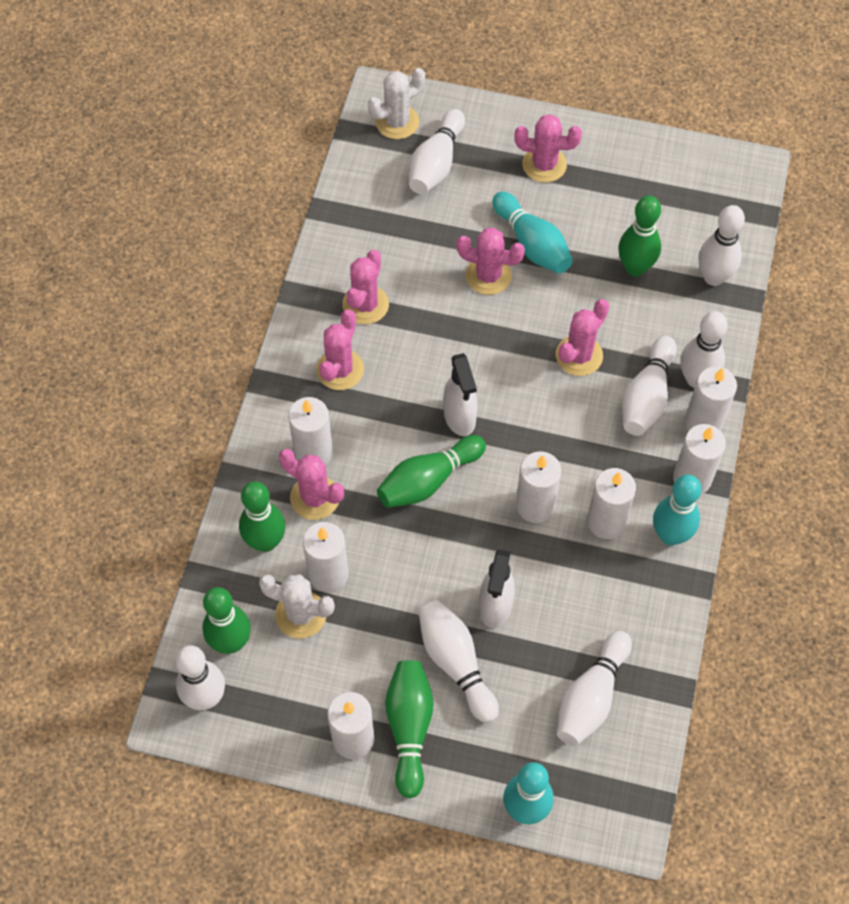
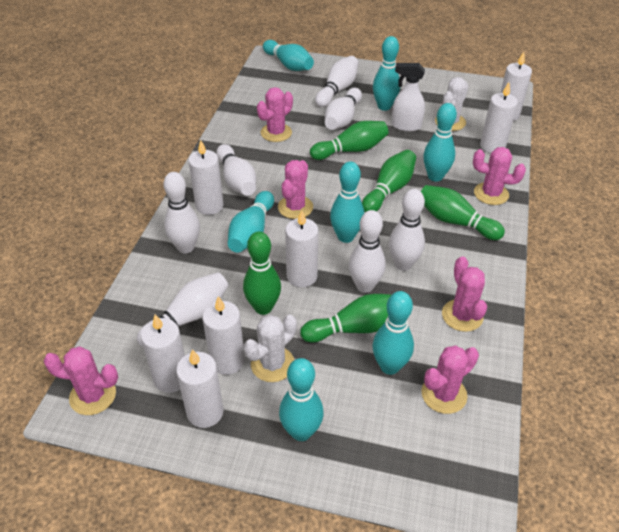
turquoise bowling pin: 3 -> 7
white spray bottle: 2 -> 1

